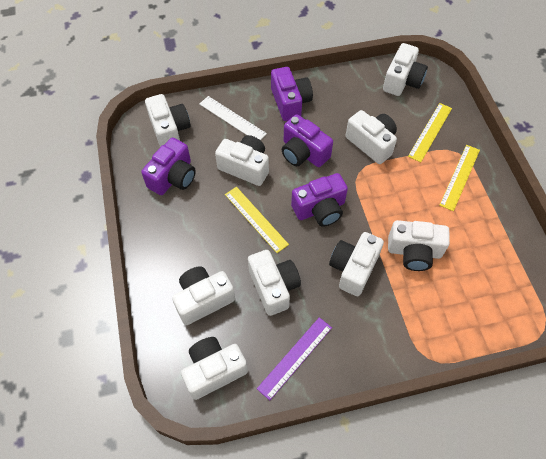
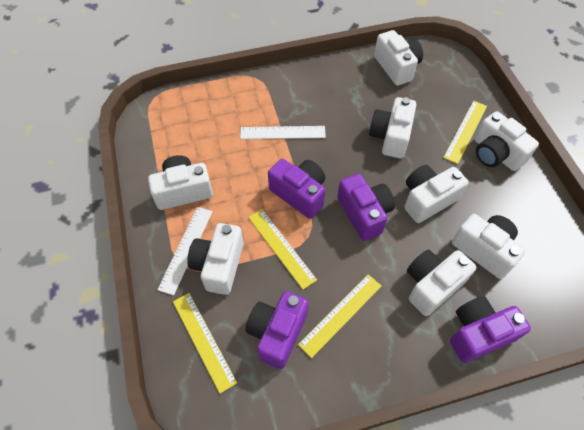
purple ruler: 1 -> 0
white camera: 9 -> 8
white ruler: 1 -> 2
yellow ruler: 3 -> 4

